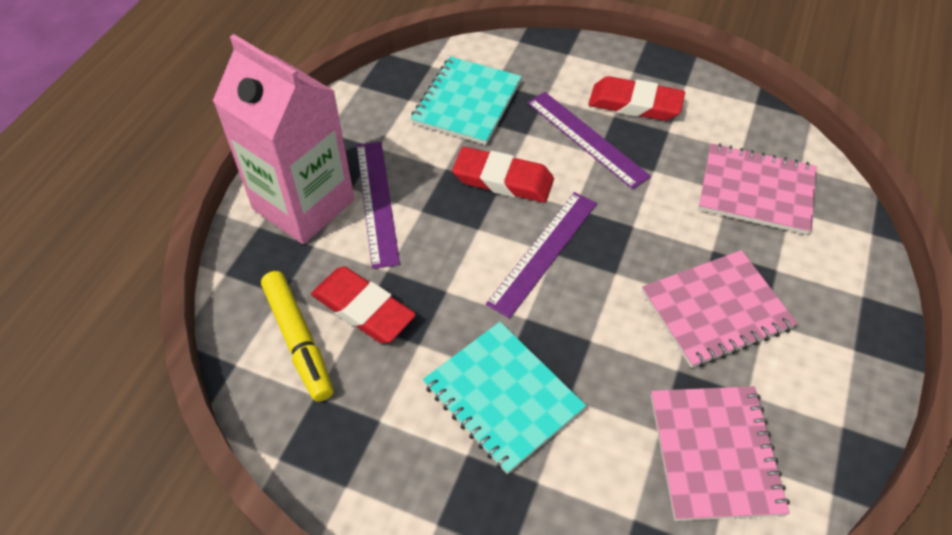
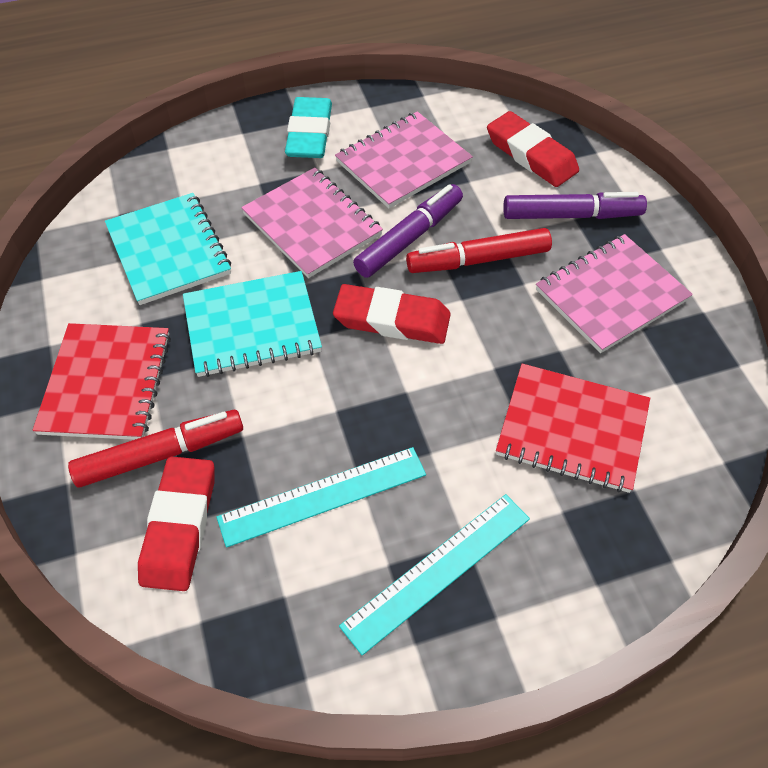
pink carton: 1 -> 0
purple marker: 0 -> 2
purple ruler: 3 -> 0
red marker: 0 -> 2
red notebook: 0 -> 2
turquoise eraser: 0 -> 1
turquoise ruler: 0 -> 2
yellow marker: 1 -> 0

